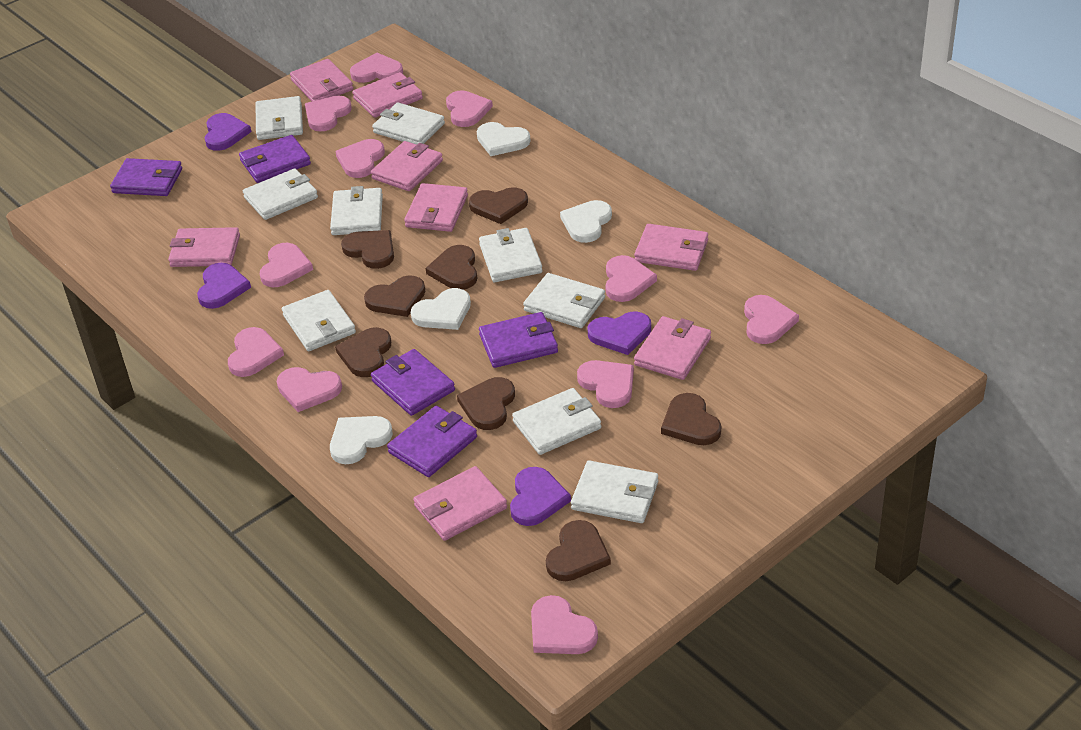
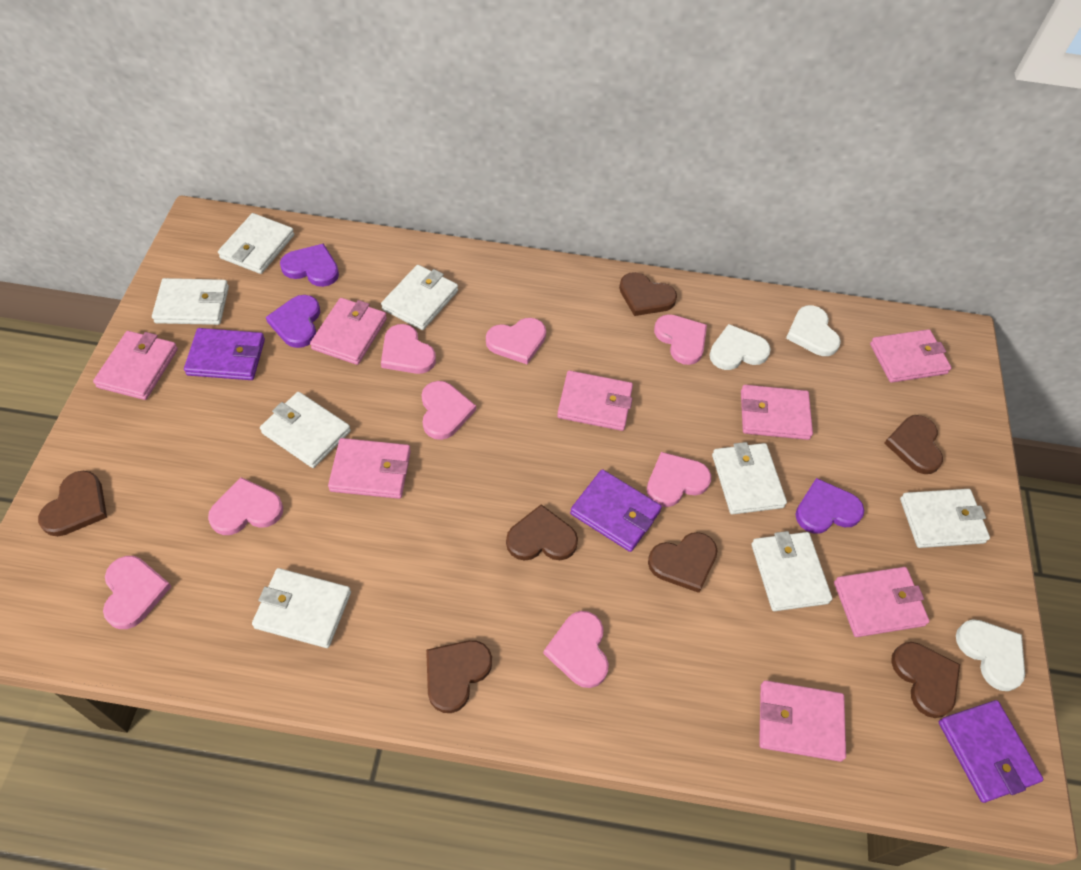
brown heart: 8 -> 7
pink heart: 11 -> 8
purple heart: 4 -> 3
purple wallet: 5 -> 3
white heart: 4 -> 3
white wallet: 9 -> 8

